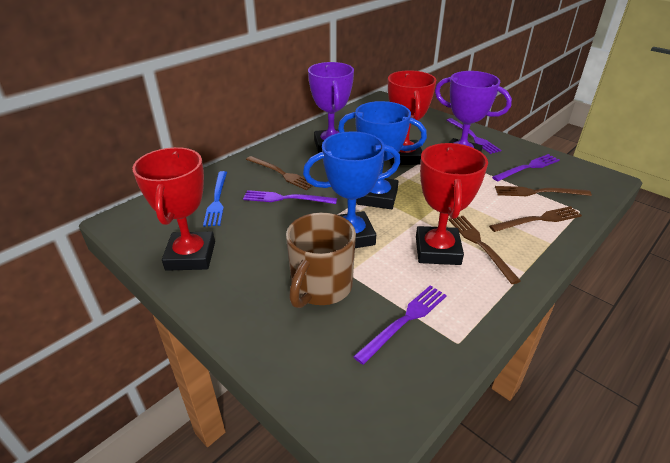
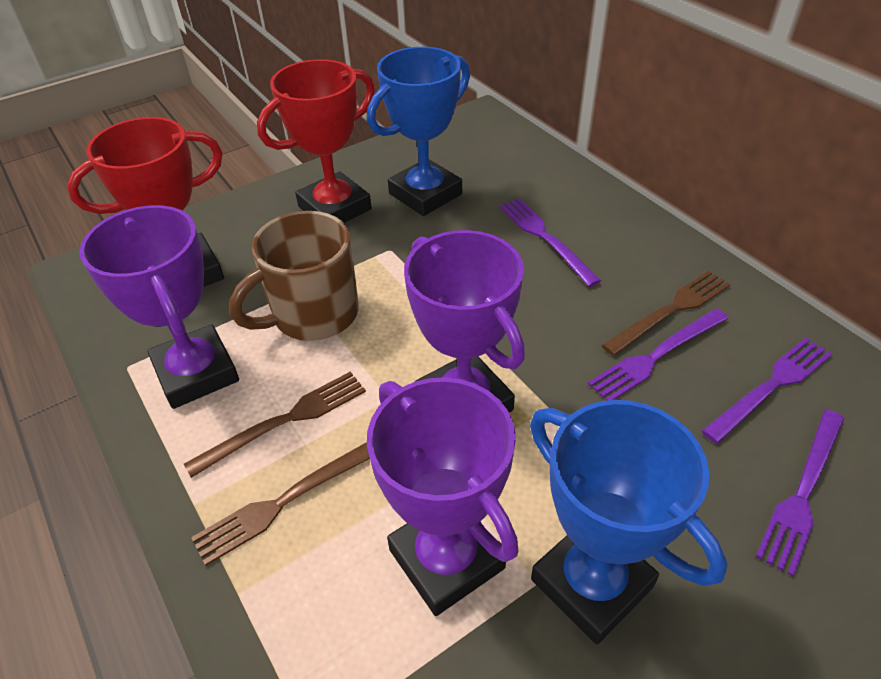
blue fork: 1 -> 0
brown fork: 4 -> 3
purple trophy: 2 -> 3
red trophy: 3 -> 2

